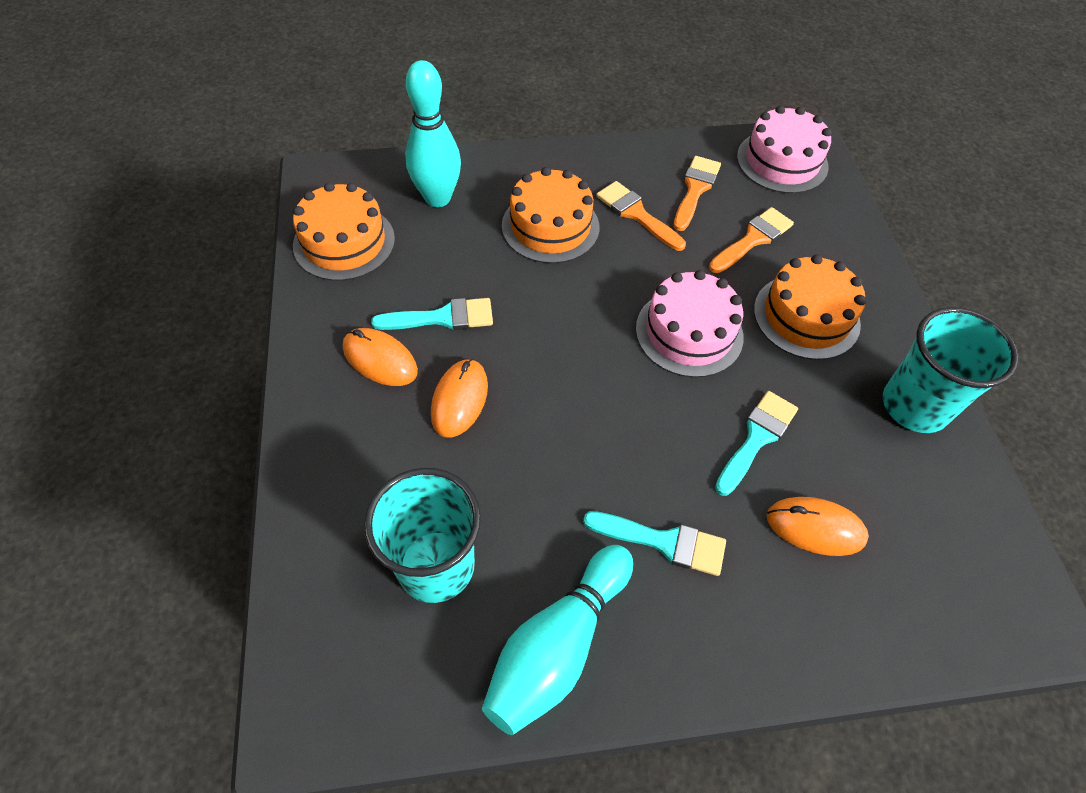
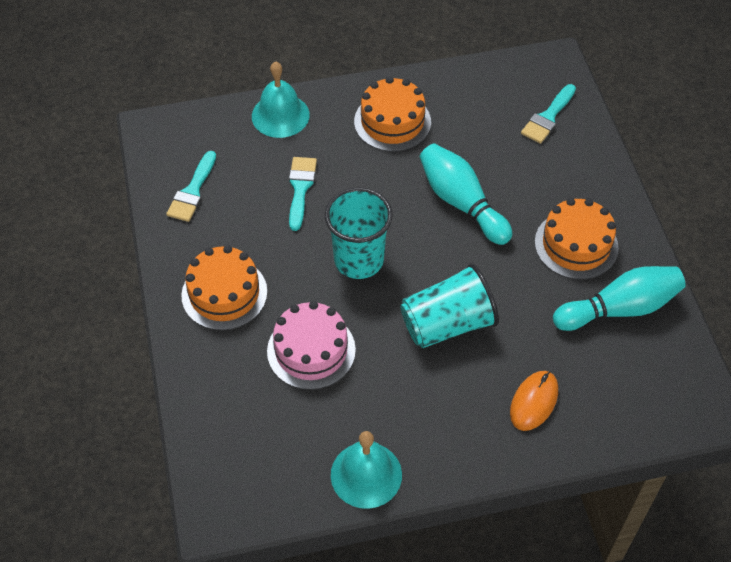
orange brush: 3 -> 0
orange mouse: 3 -> 1
pink cake: 2 -> 1
turquoise bell: 0 -> 2

